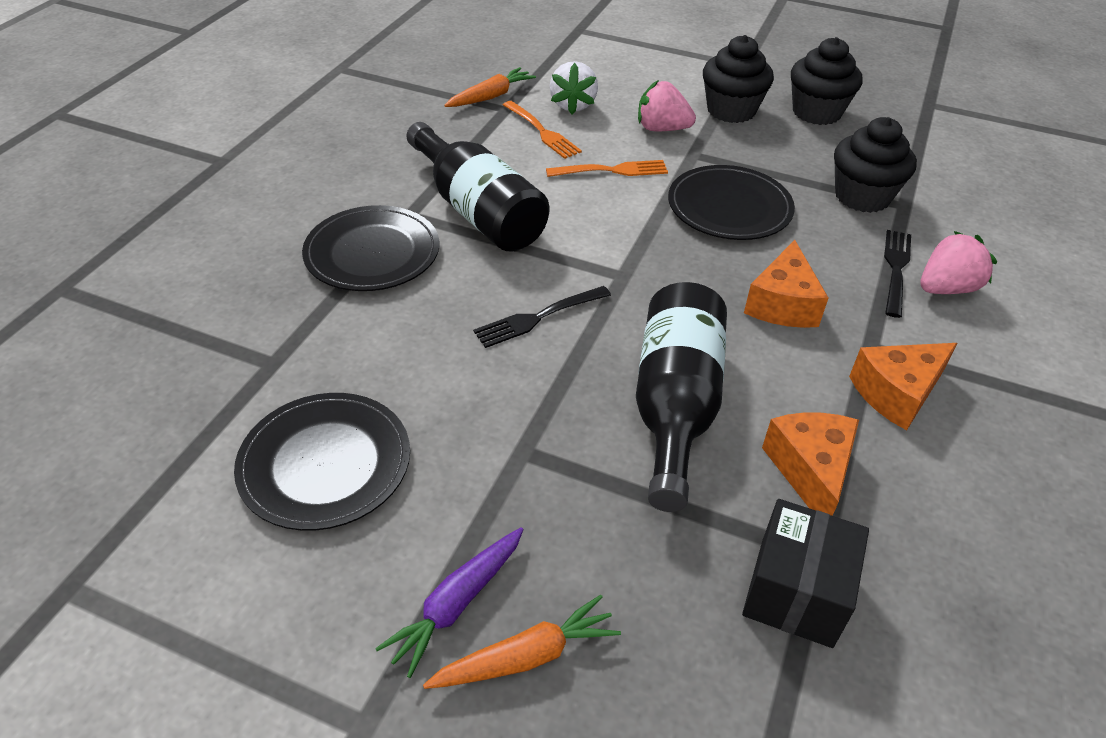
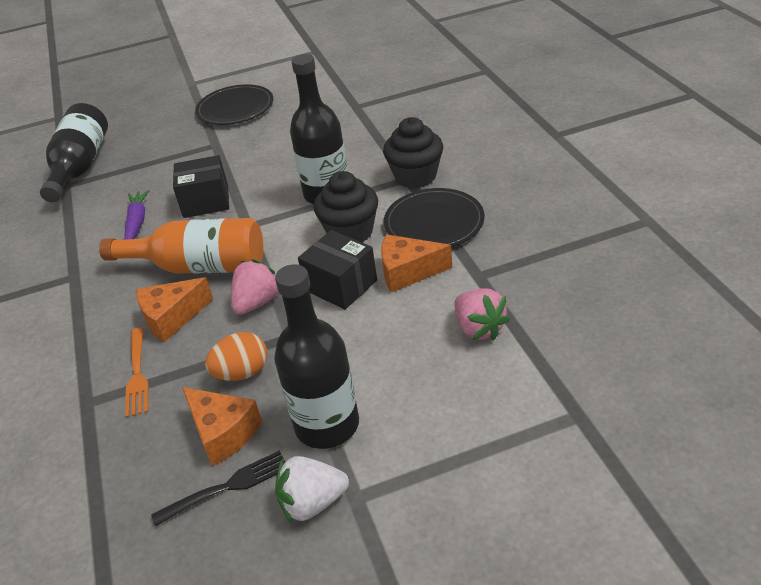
black bottle: 2 -> 3
black box: 1 -> 2
black cupcake: 3 -> 2
black fork: 2 -> 1
black plate: 3 -> 2
orange bottle: 0 -> 1
orange carrot: 2 -> 0
orange egg: 0 -> 1
orange fork: 2 -> 1

